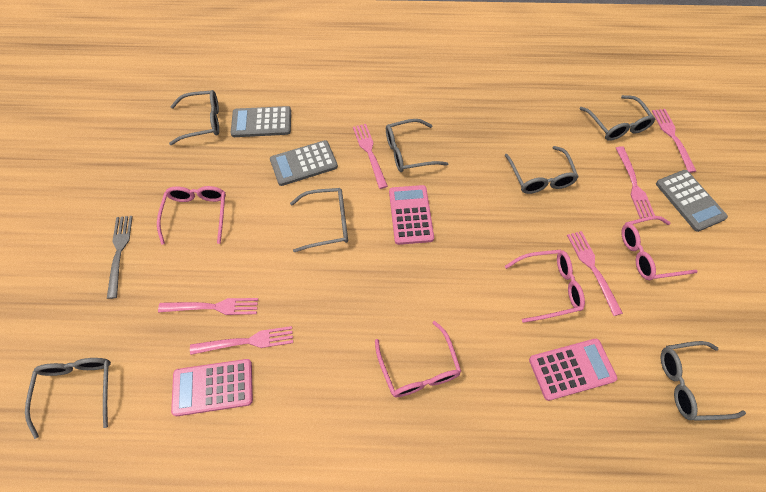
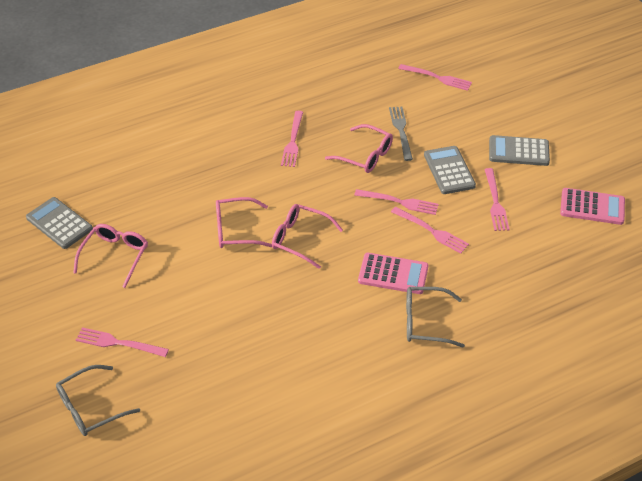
grey glasses: 7 -> 2
pink calculator: 3 -> 2

